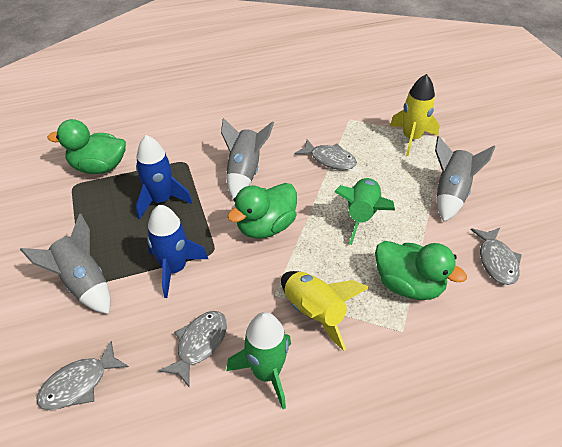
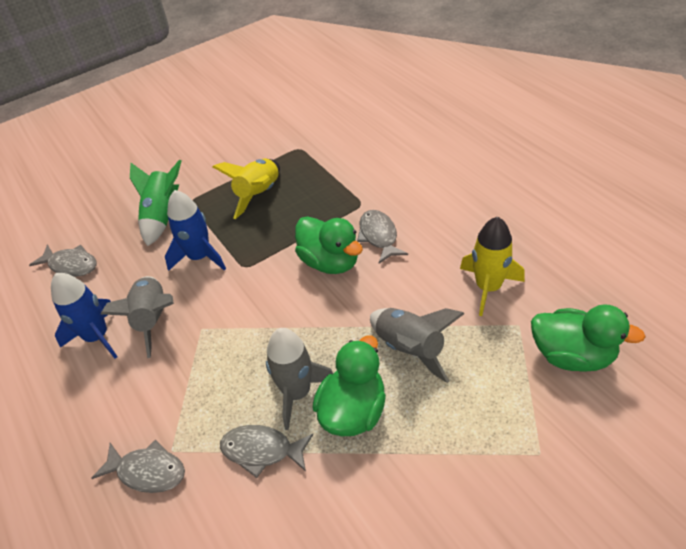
green rocket: 2 -> 1

